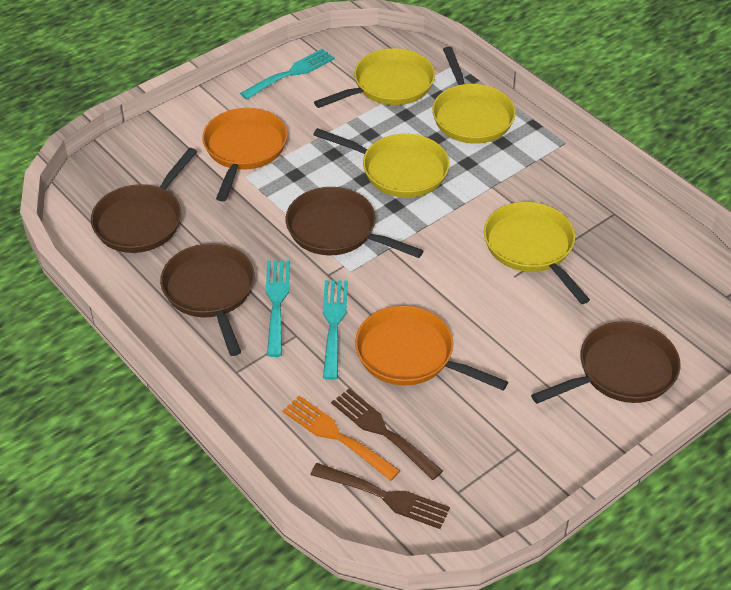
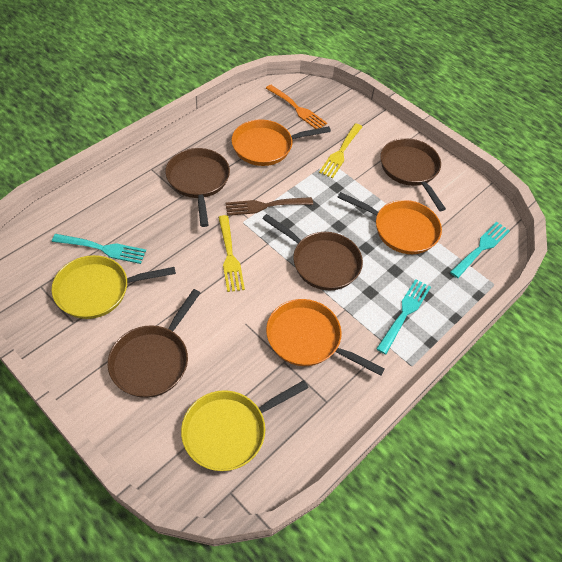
brown fork: 2 -> 1
orange pan: 2 -> 3
yellow fork: 0 -> 2
yellow pan: 4 -> 2

